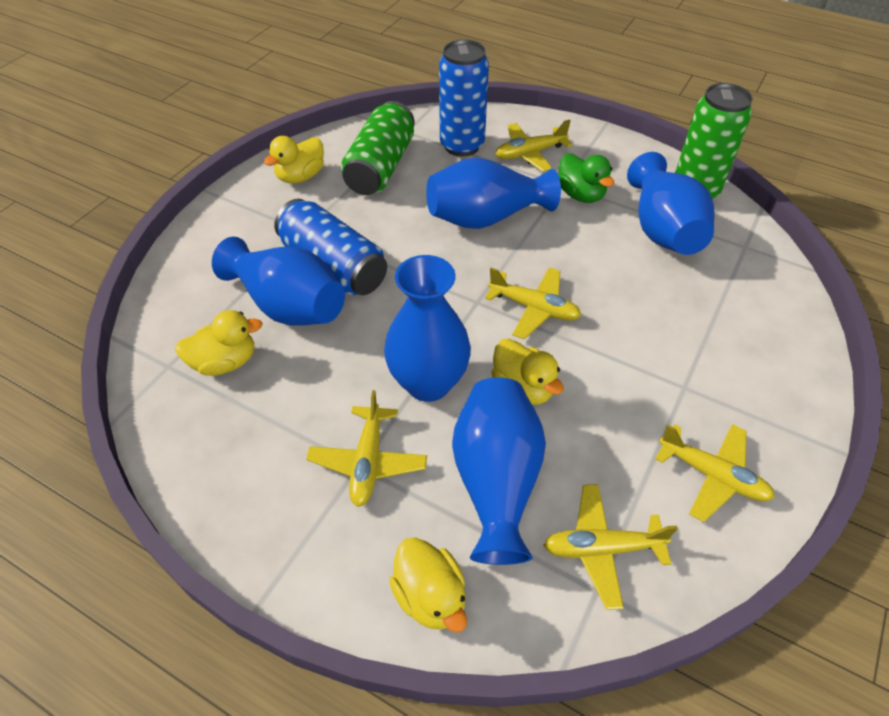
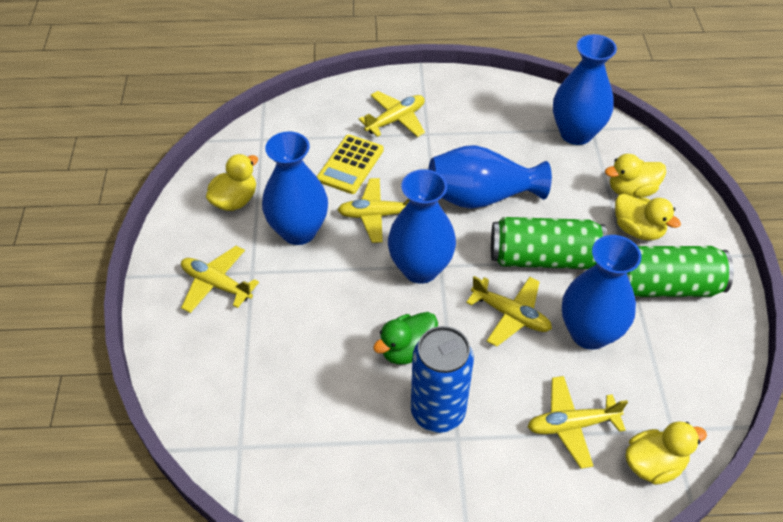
blue can: 2 -> 1
yellow calculator: 0 -> 1

